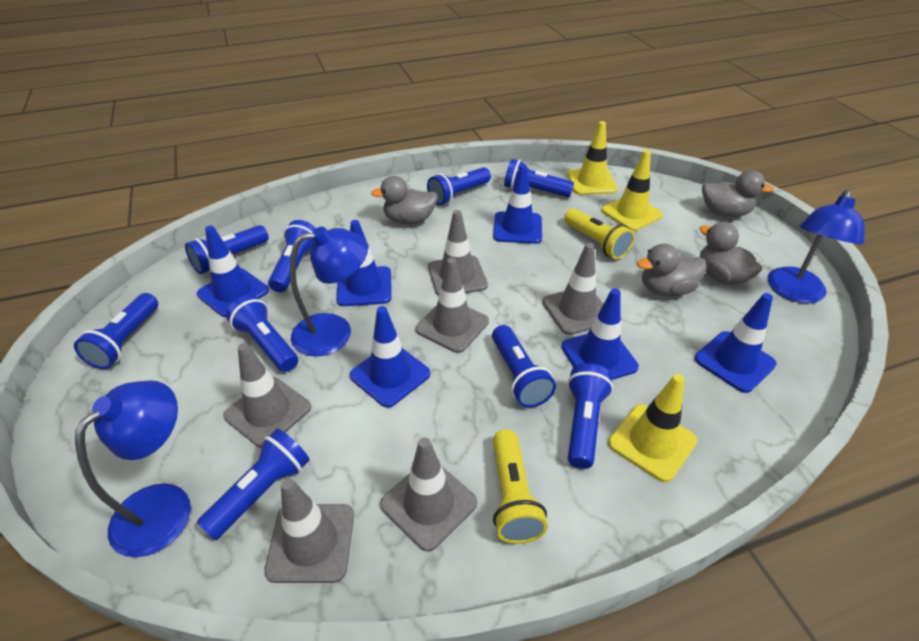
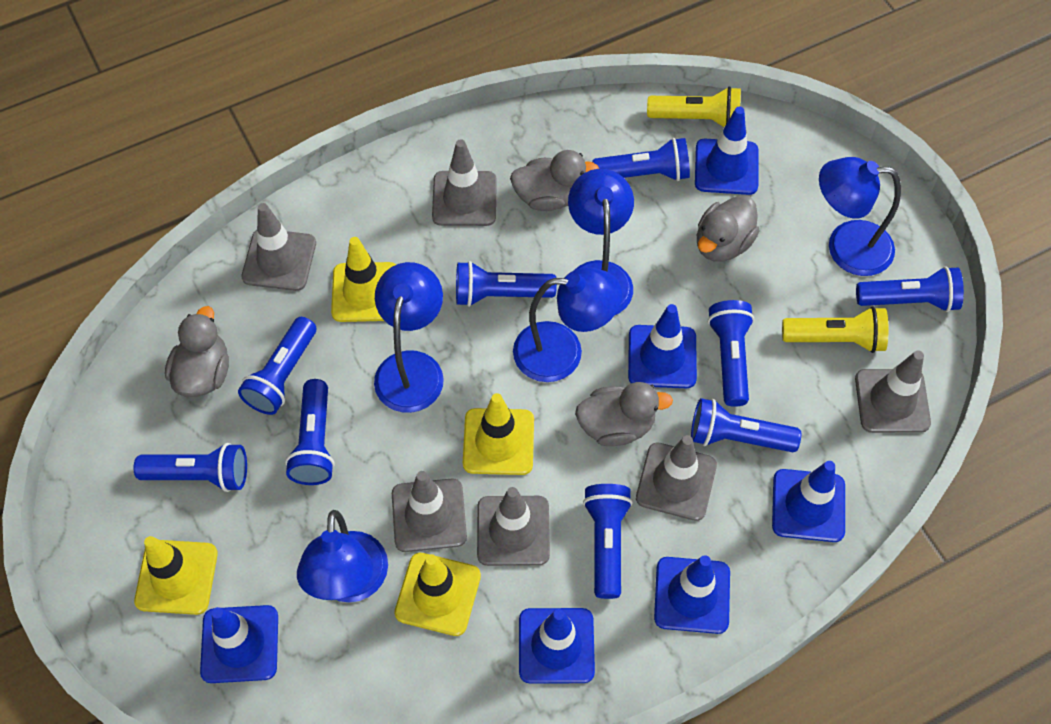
blue lamp: 3 -> 5
yellow traffic cone: 3 -> 4

